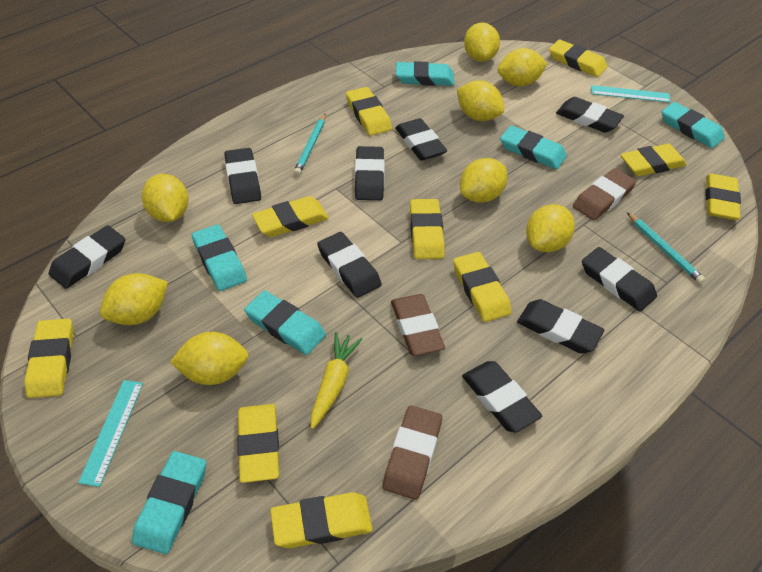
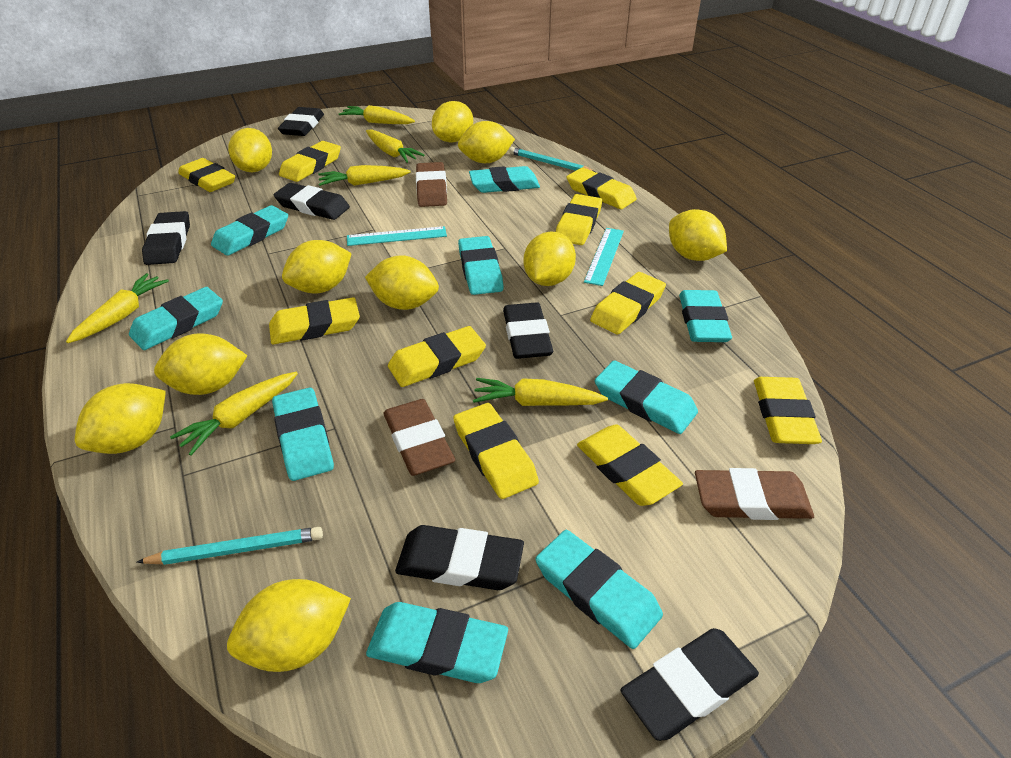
black eraser: 9 -> 6
turquoise eraser: 6 -> 9
yellow carrot: 1 -> 6
yellow lemon: 8 -> 10

